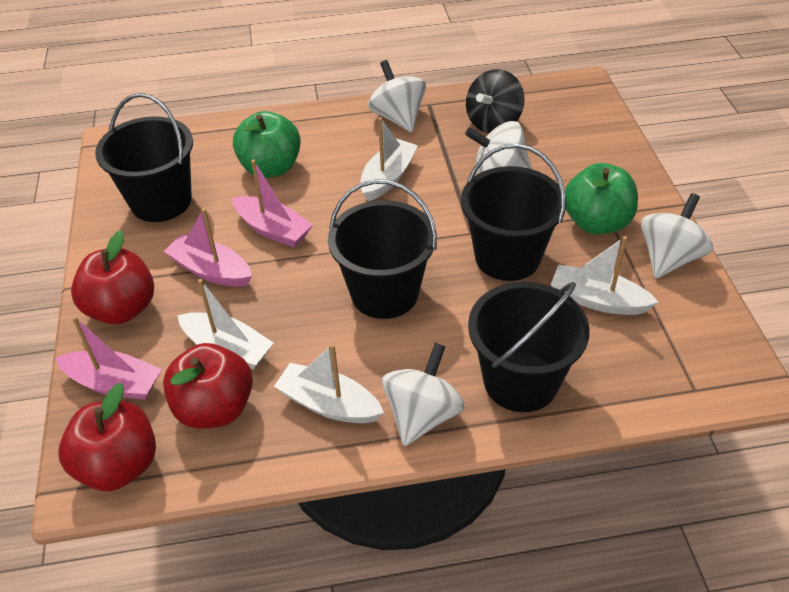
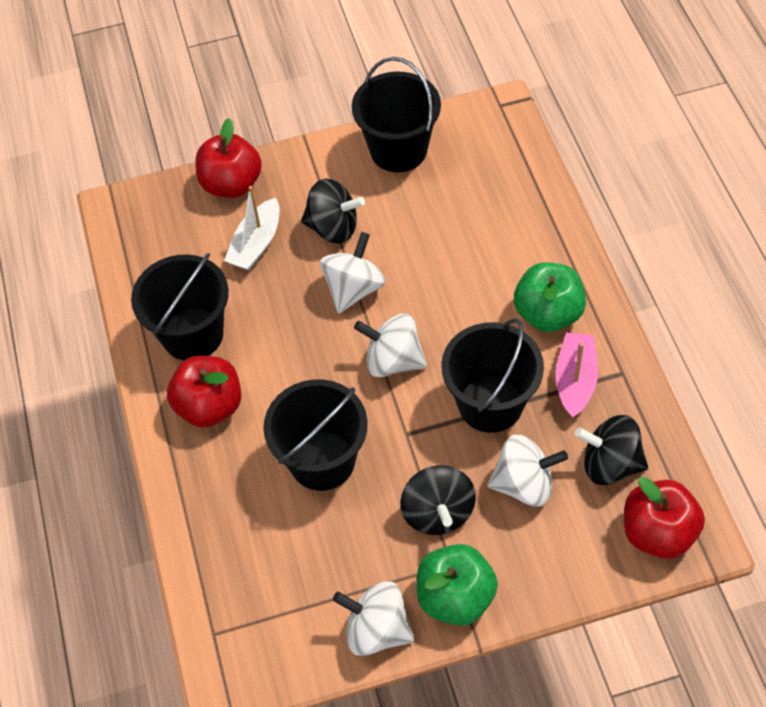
black spinning top: 1 -> 3
pink boat: 3 -> 1
white boat: 4 -> 1

